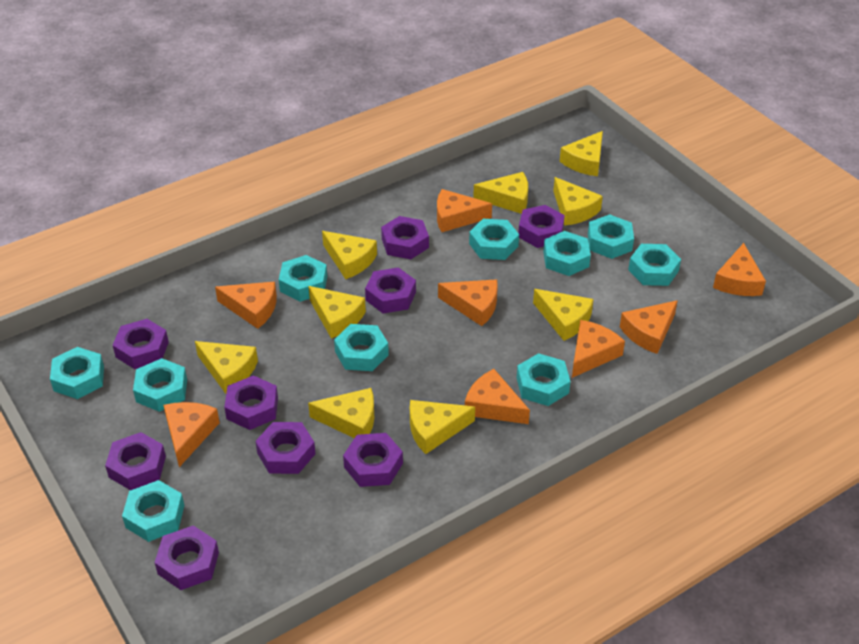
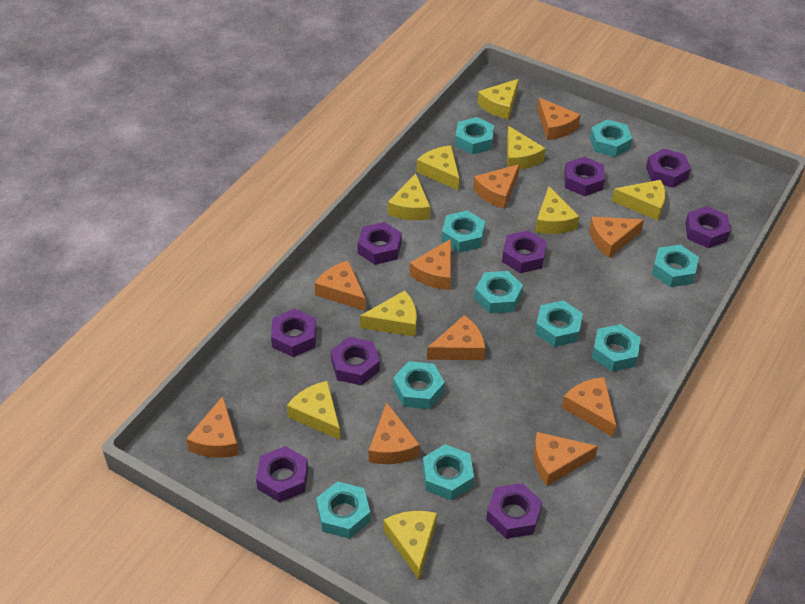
orange cheese: 8 -> 10

